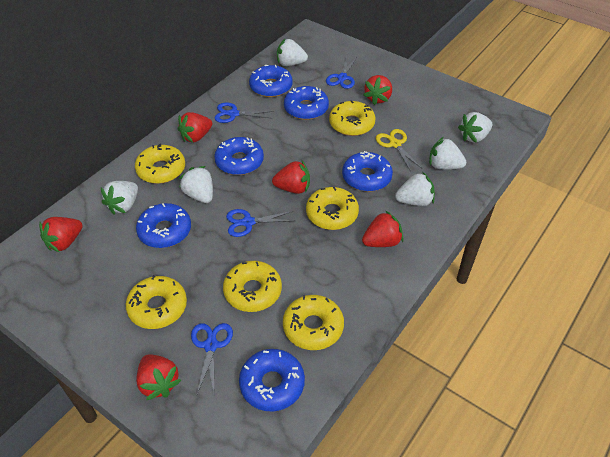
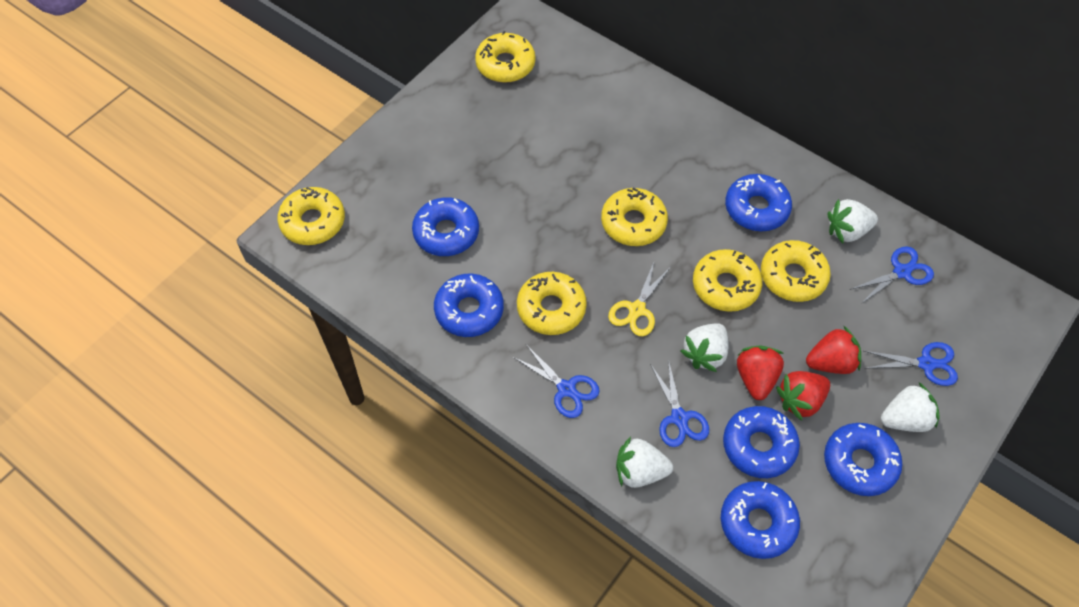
red strawberry: 6 -> 3
white strawberry: 6 -> 4

